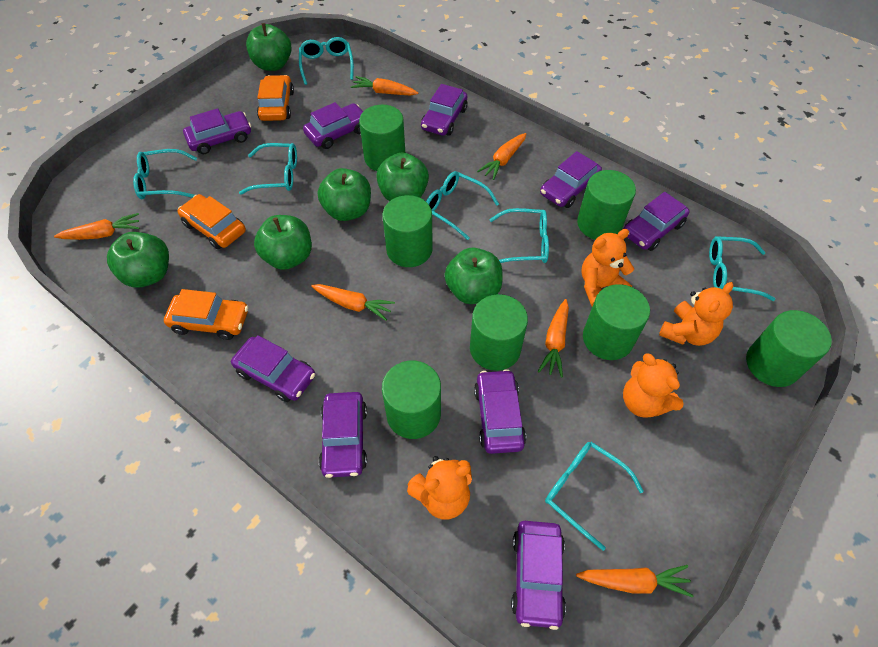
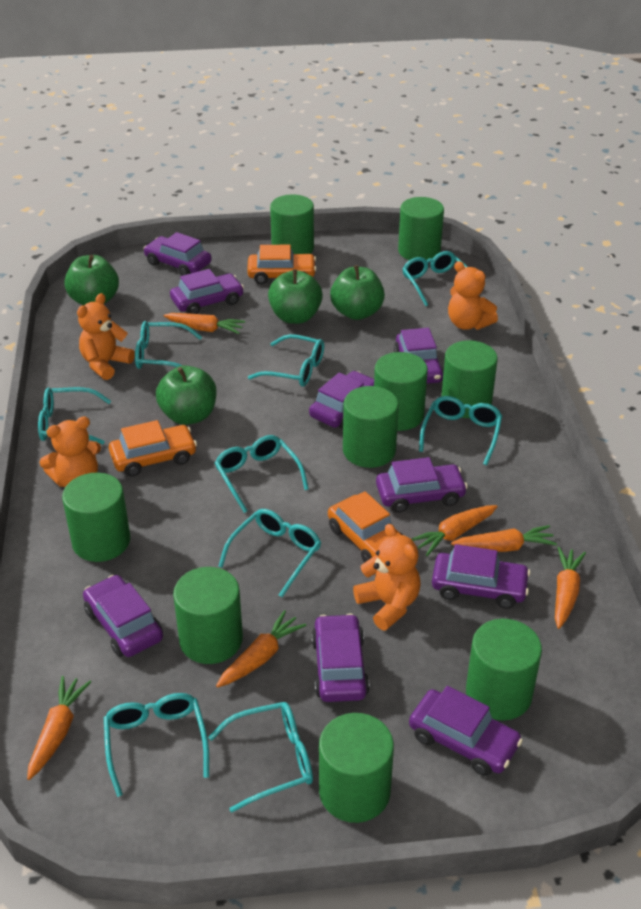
green apple: 6 -> 4
green cylinder: 7 -> 9
turquoise glasses: 7 -> 9

